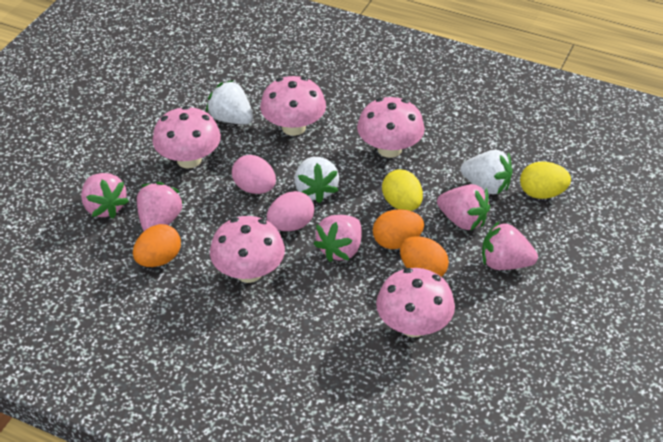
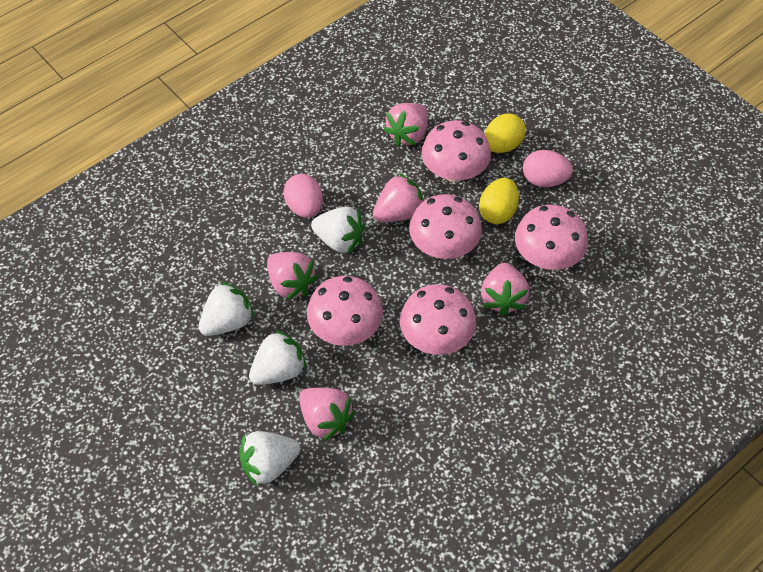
orange egg: 3 -> 0
white strawberry: 3 -> 4

